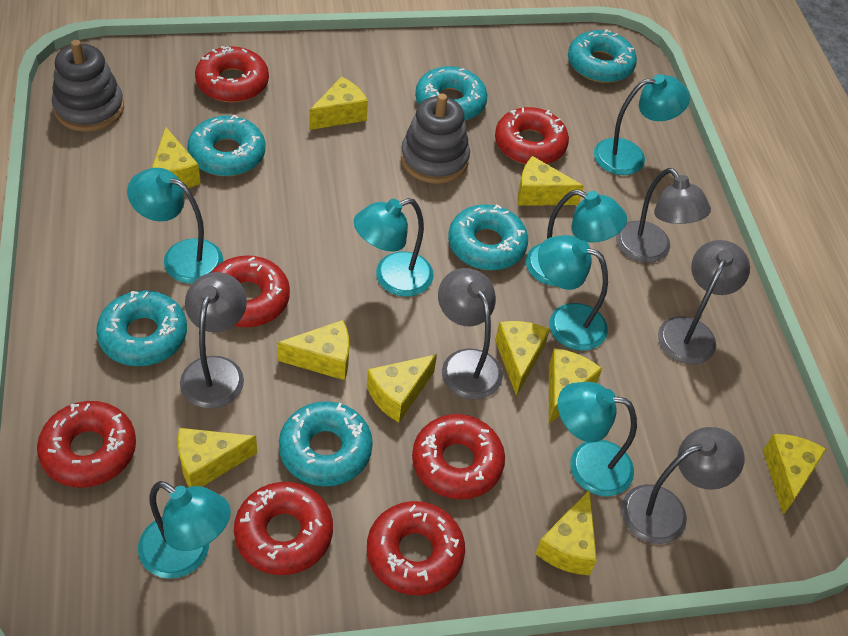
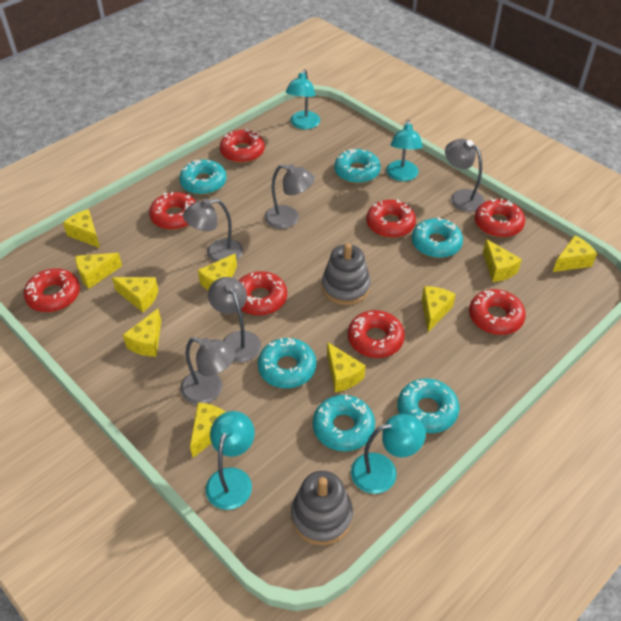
red donut: 7 -> 8
turquoise lamp: 7 -> 4

